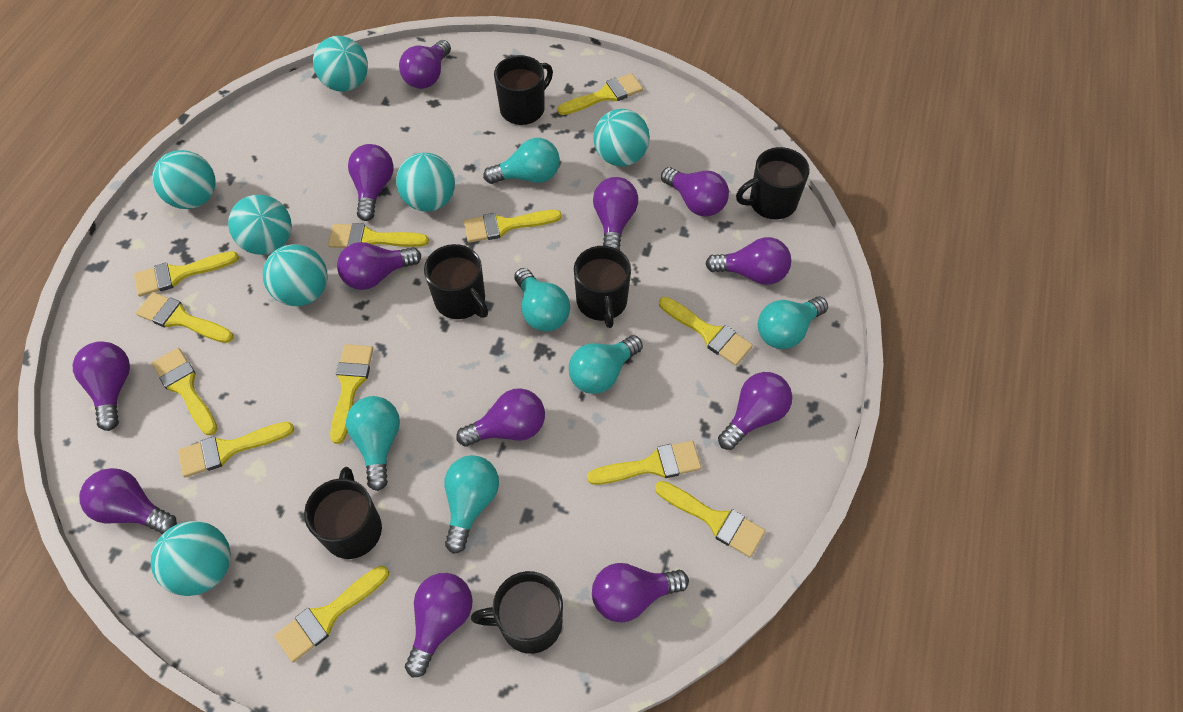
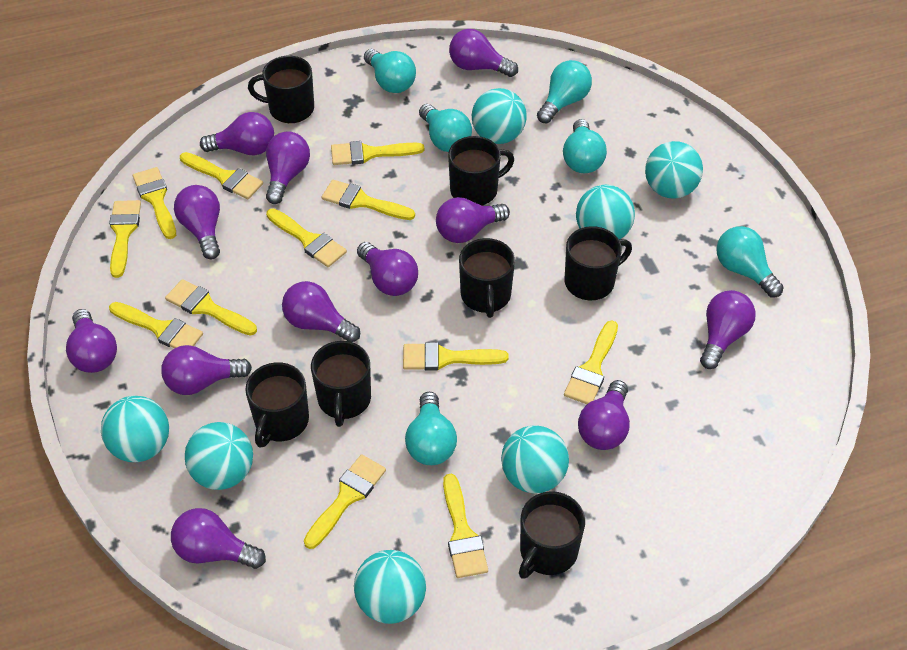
black mug: 6 -> 7

